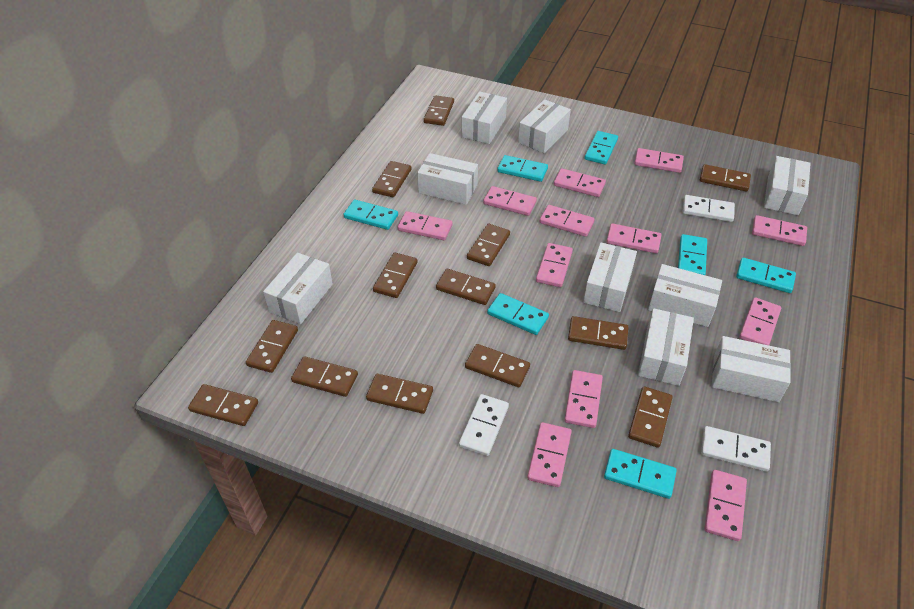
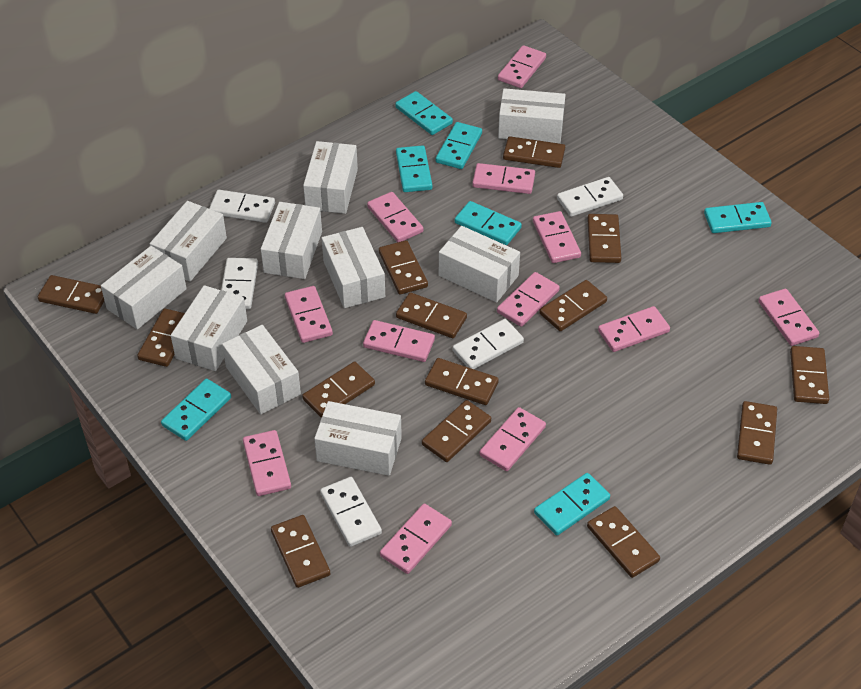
brown domino: 13 -> 14
white box: 9 -> 10
white domino: 3 -> 5

